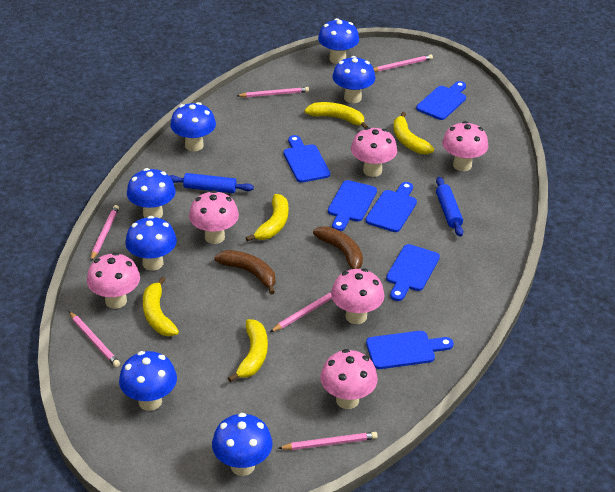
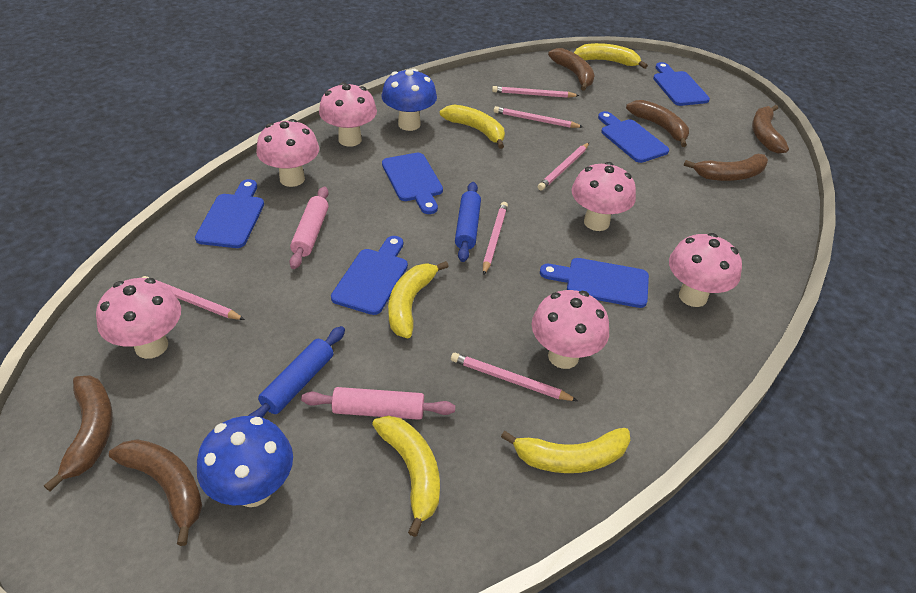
blue mushroom: 7 -> 2
brown banana: 2 -> 6
pink rolling pin: 0 -> 2

